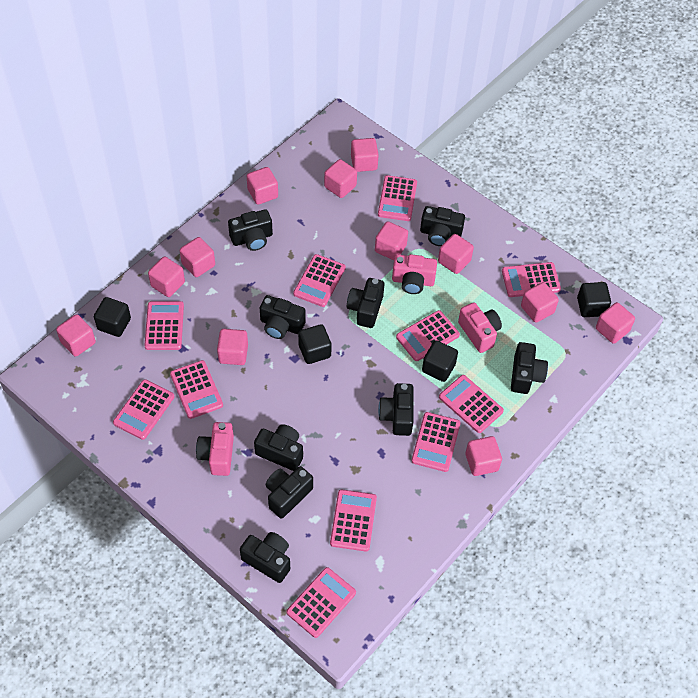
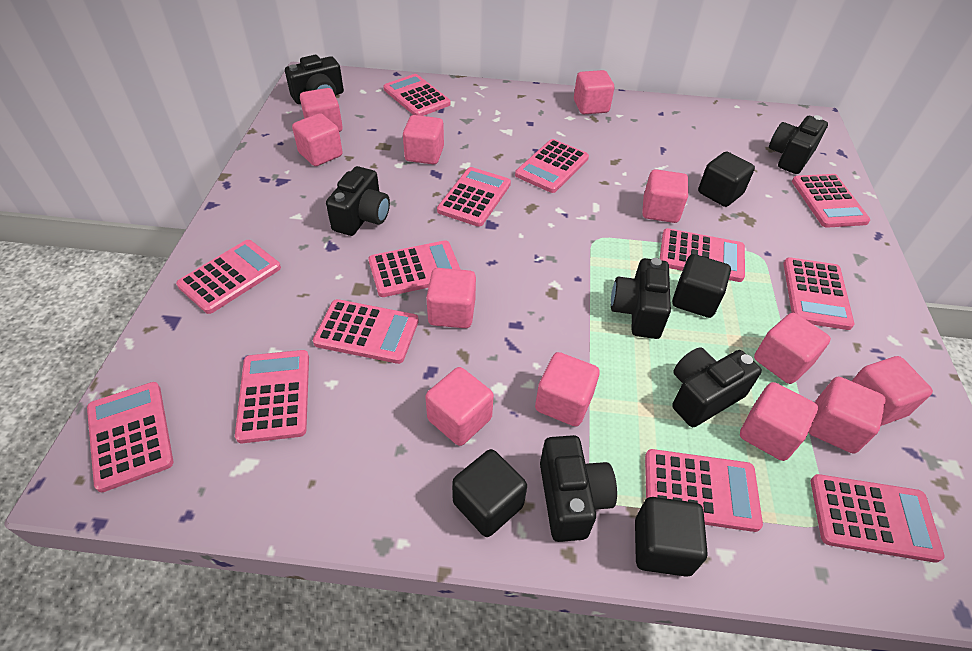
black camera: 9 -> 6
pink calculator: 11 -> 13
pink camera: 3 -> 0

